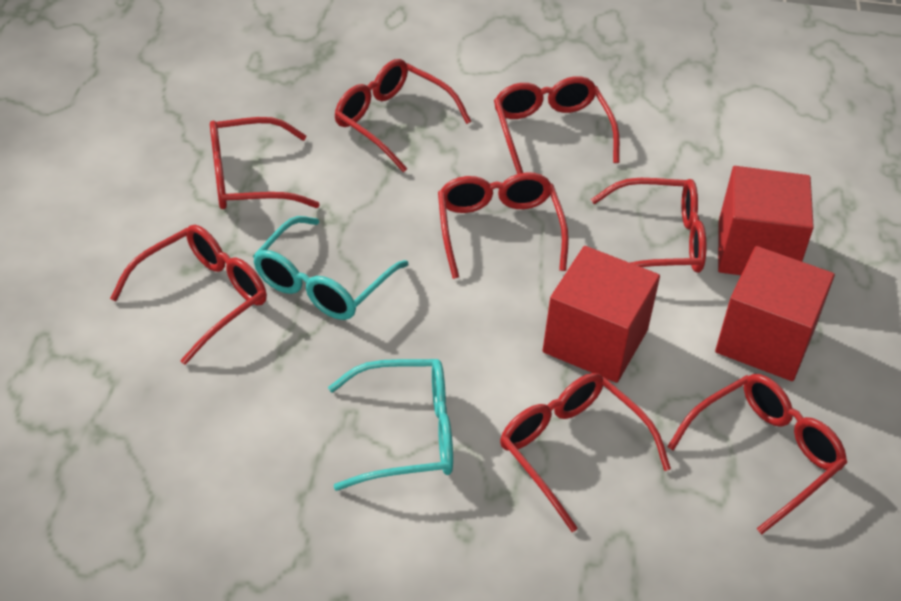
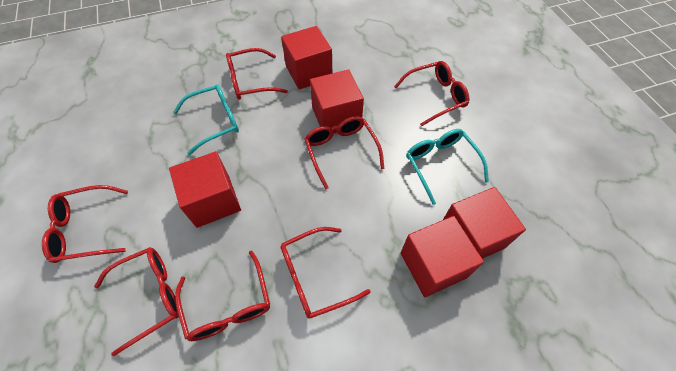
red cube: 3 -> 5
red glasses: 8 -> 7

